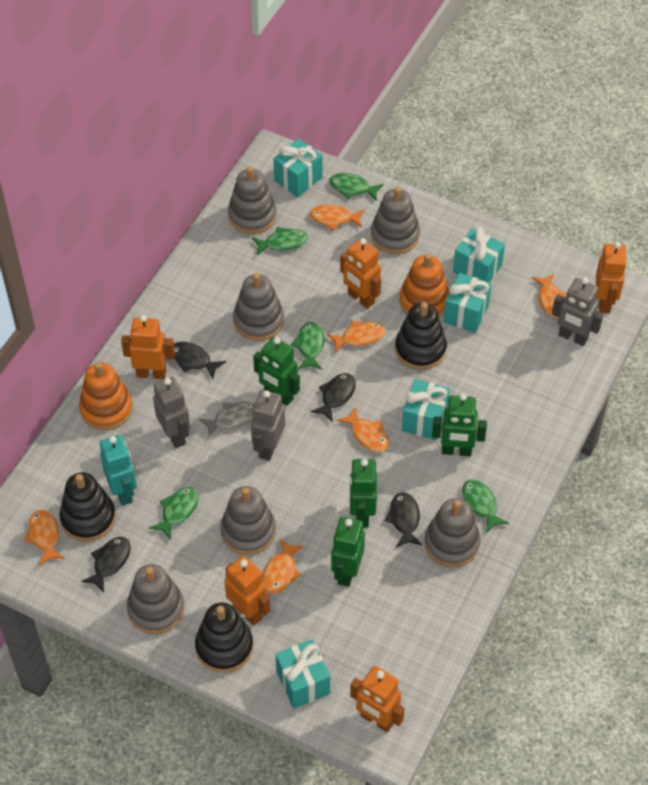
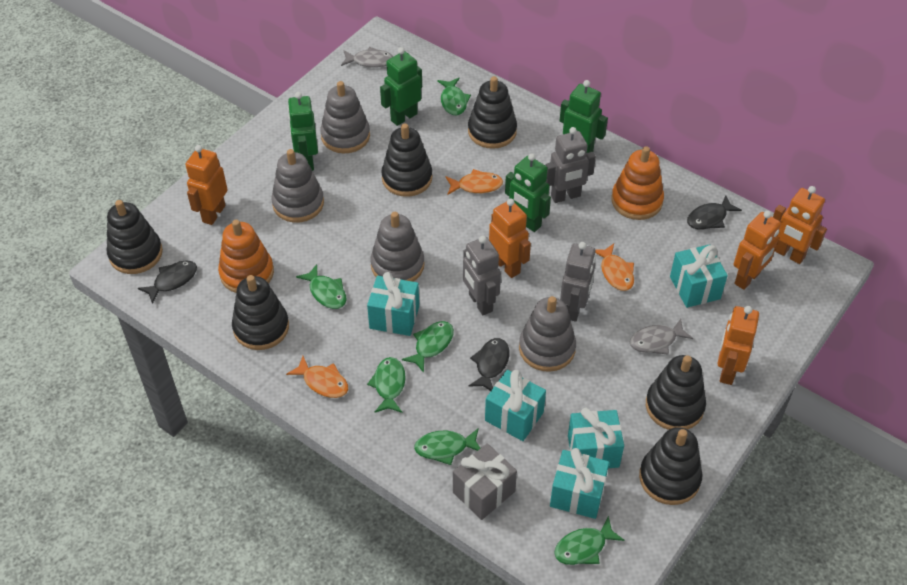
black fish: 4 -> 3
black stacking toy: 3 -> 6
green fish: 5 -> 6
grey fish: 1 -> 2
grey gift: 0 -> 1
grey stacking toy: 6 -> 4
orange fish: 6 -> 3
turquoise robot: 1 -> 0

